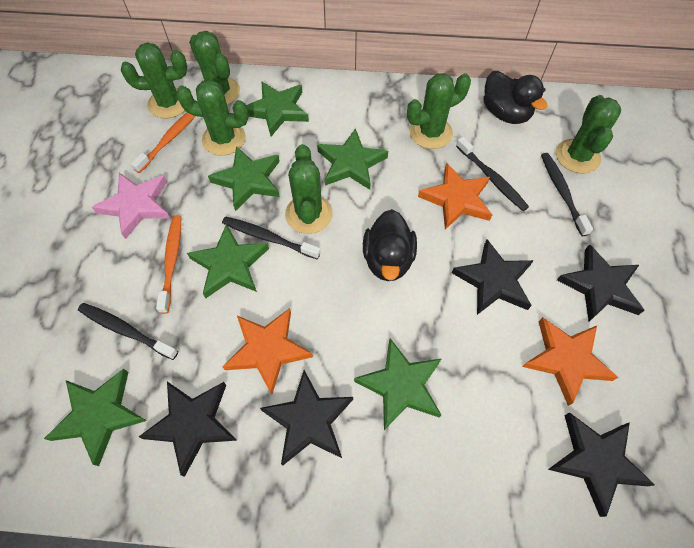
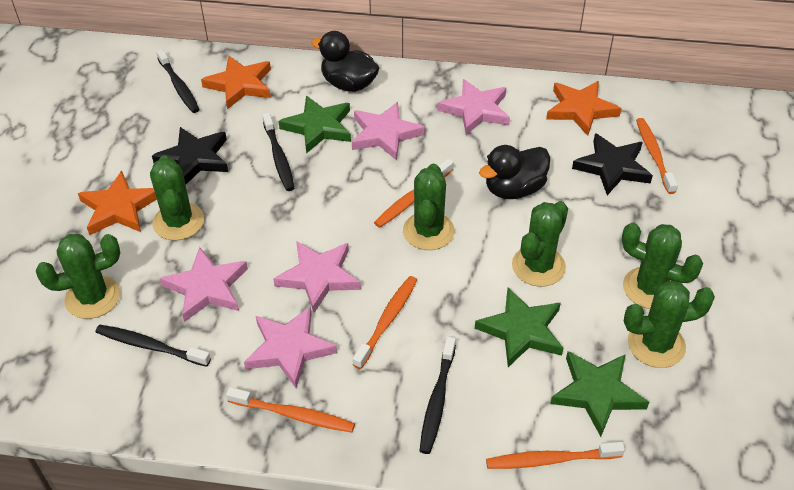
black star: 5 -> 2
green star: 6 -> 3
orange toothbrush: 2 -> 5
pink star: 1 -> 5

